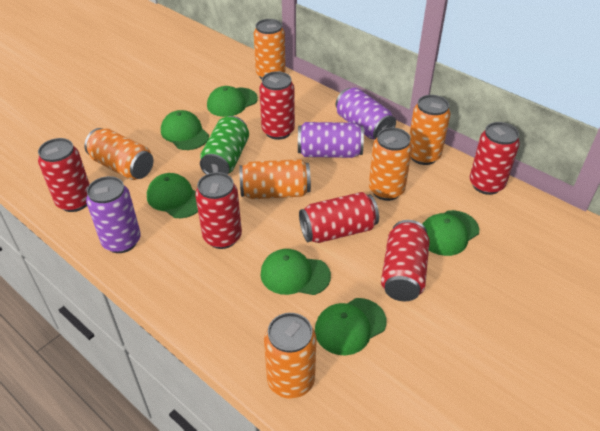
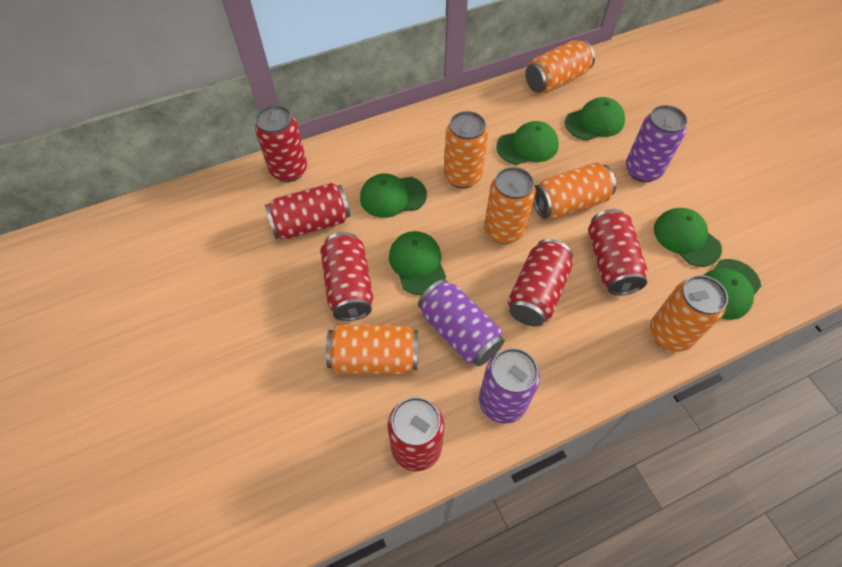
green can: 1 -> 0

